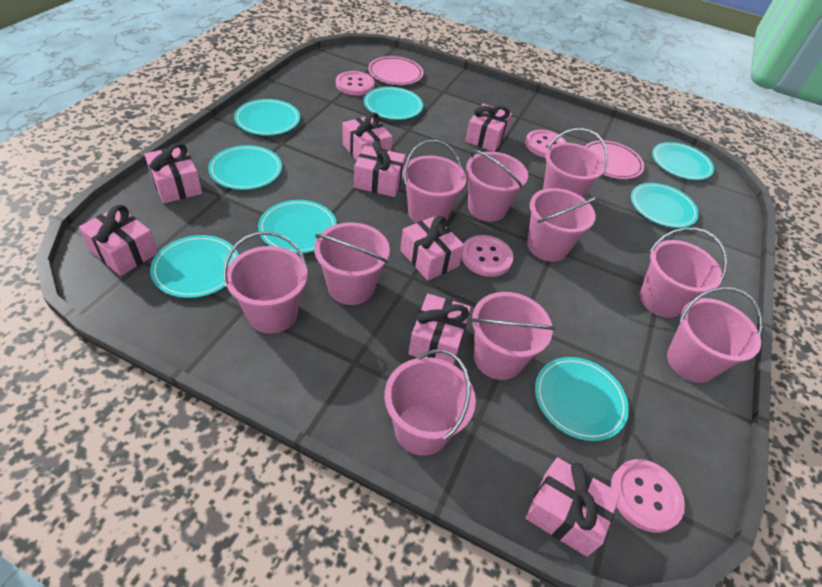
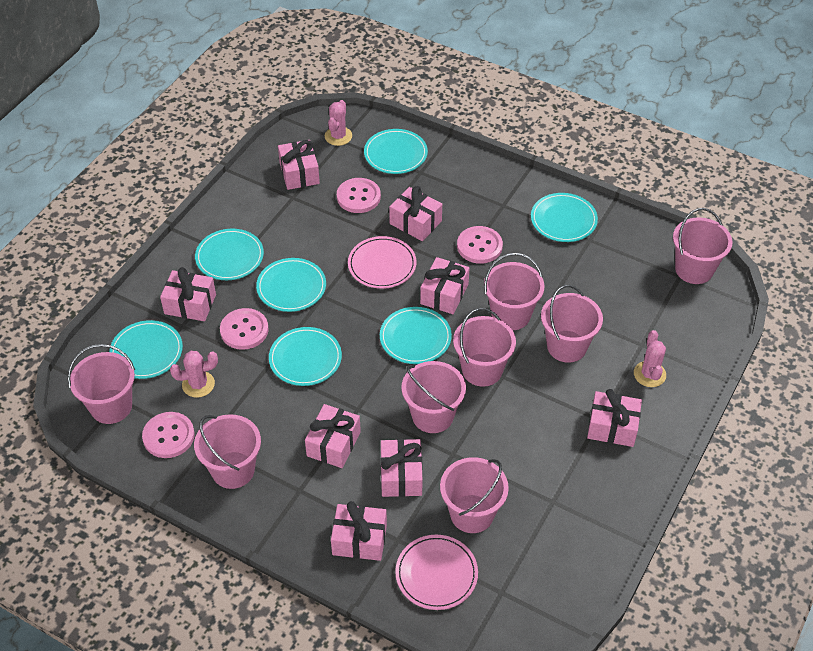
pink bucket: 10 -> 8
pink cactus: 0 -> 3
turquoise plate: 8 -> 7

